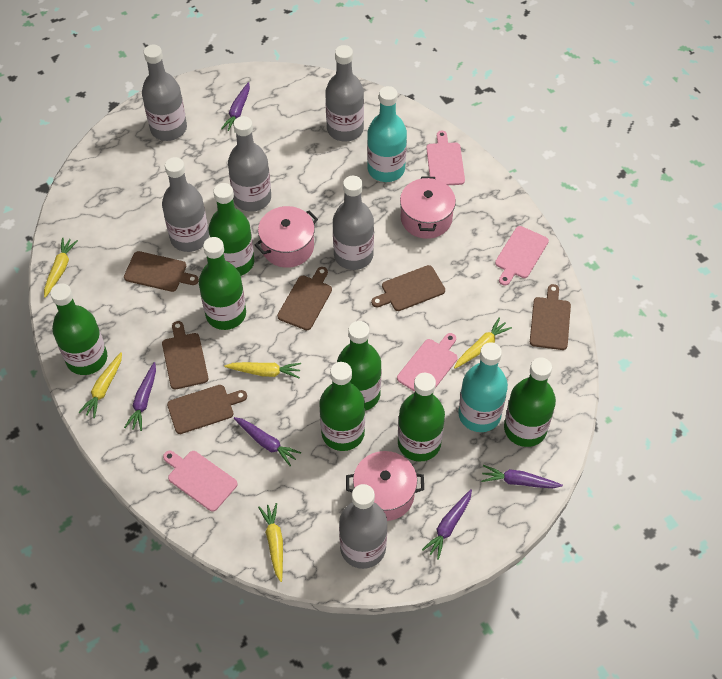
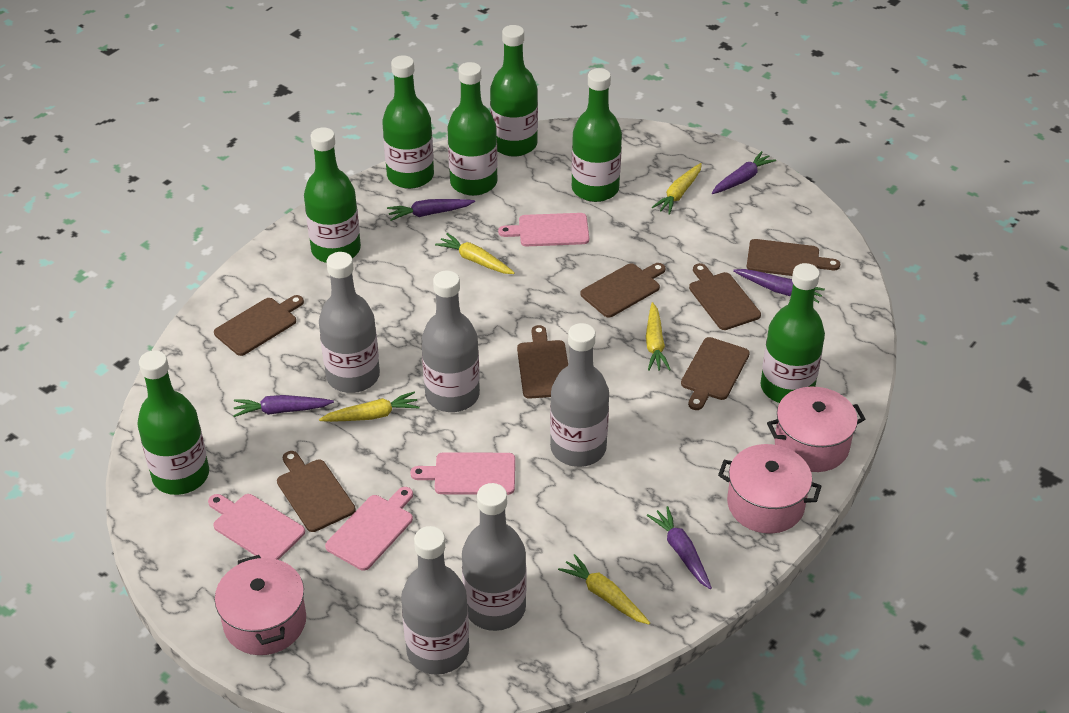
brown cutting board: 6 -> 7
grey bottle: 6 -> 5
turquoise bottle: 2 -> 0

